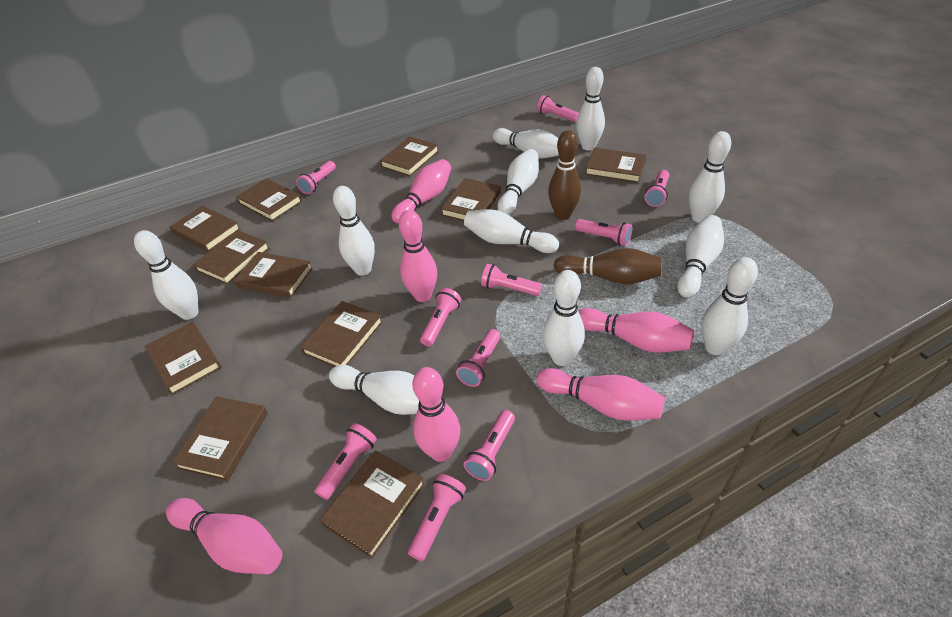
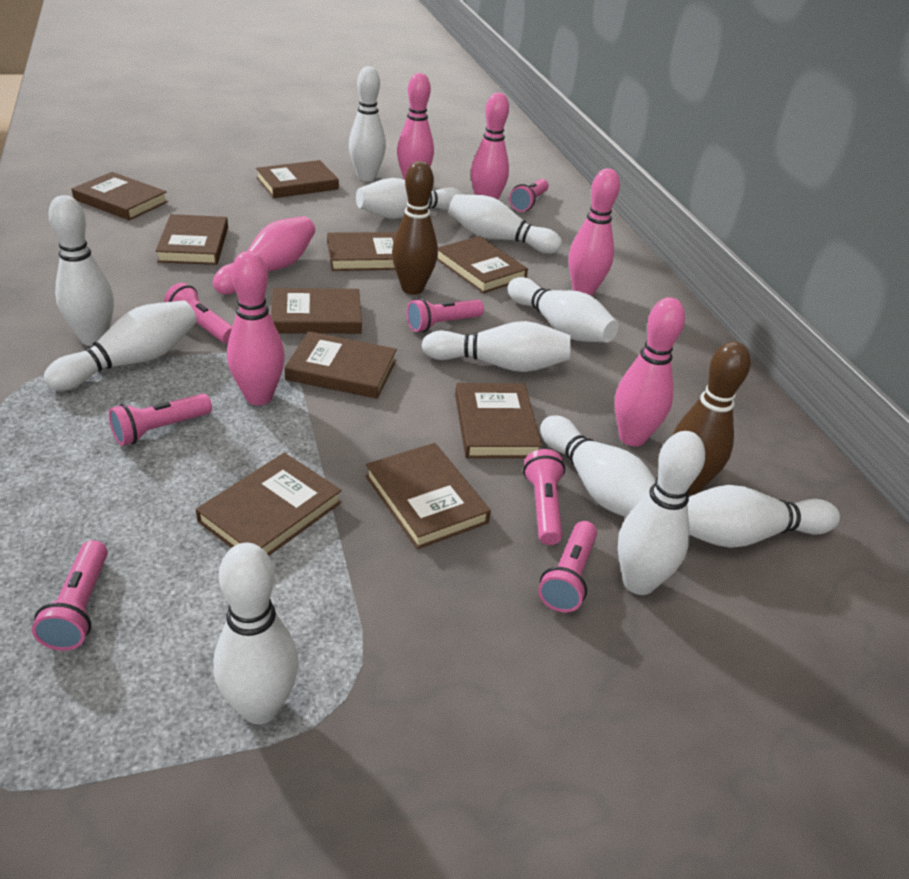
brown book: 11 -> 10
pink flashlight: 10 -> 7

